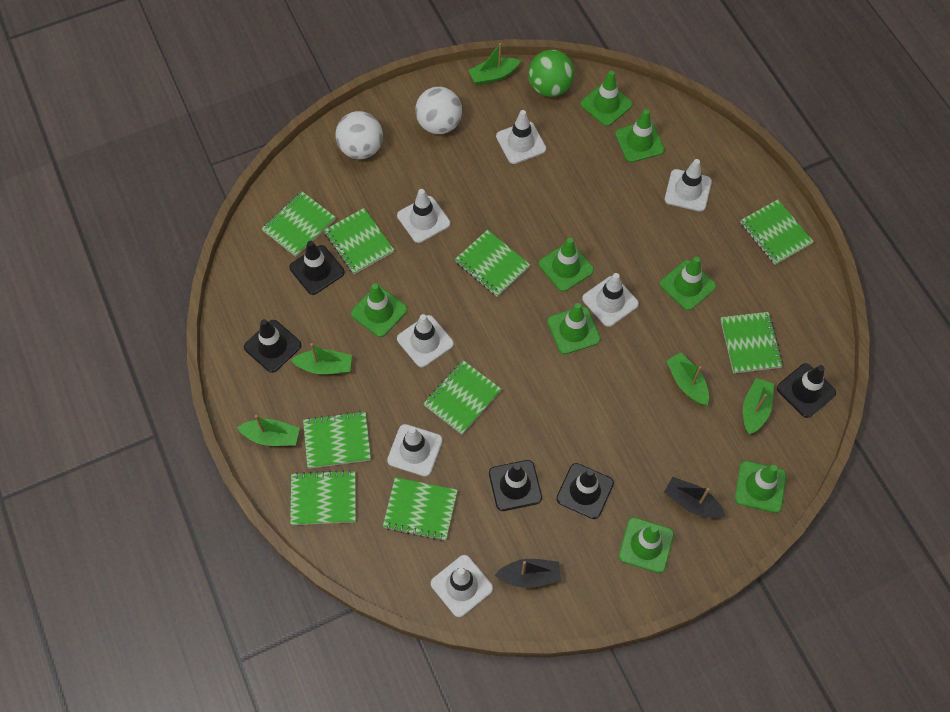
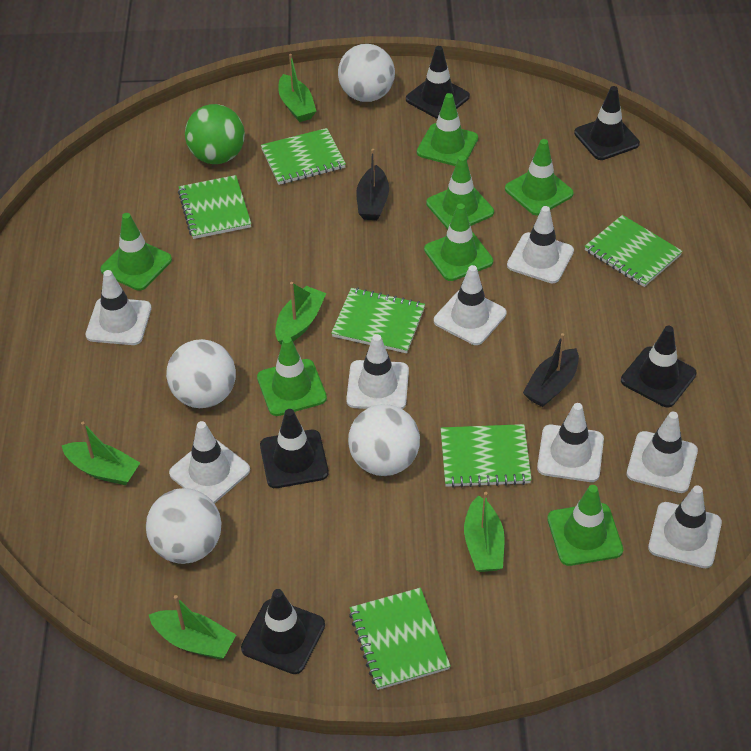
green notebook: 9 -> 6
green traffic cone: 8 -> 7
white ball: 2 -> 4
white traffic cone: 7 -> 8

